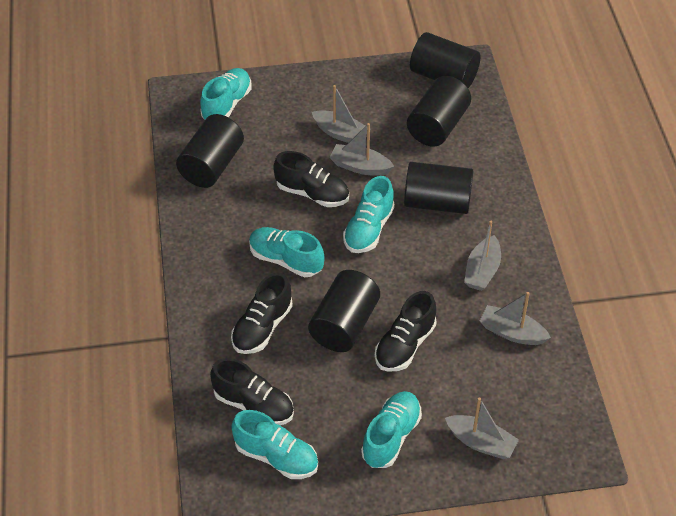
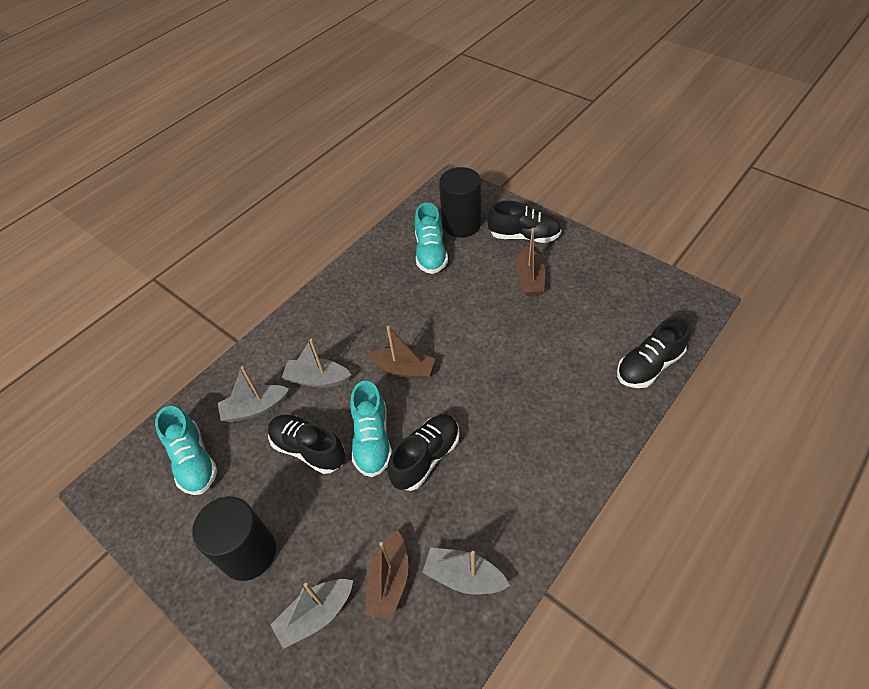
black cylinder: 5 -> 2
brown boat: 0 -> 3
grey boat: 5 -> 4
turquoise shoe: 5 -> 3

